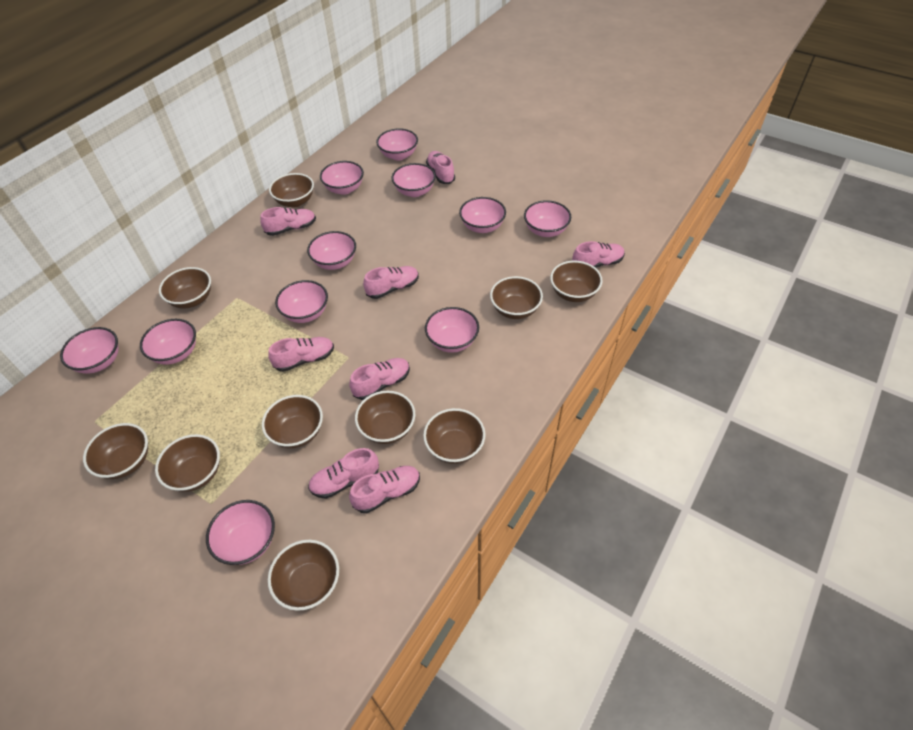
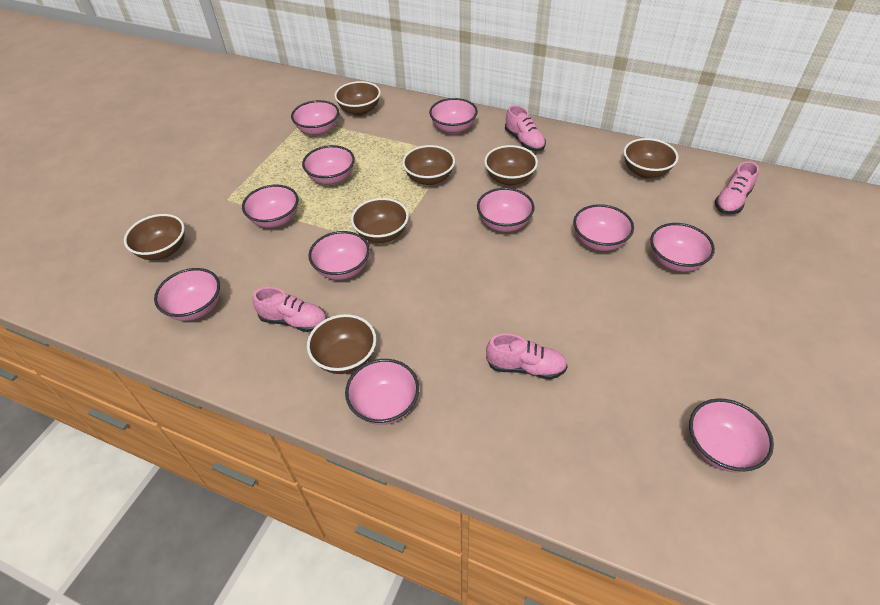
brown bowl: 10 -> 7
pink shoe: 8 -> 4

